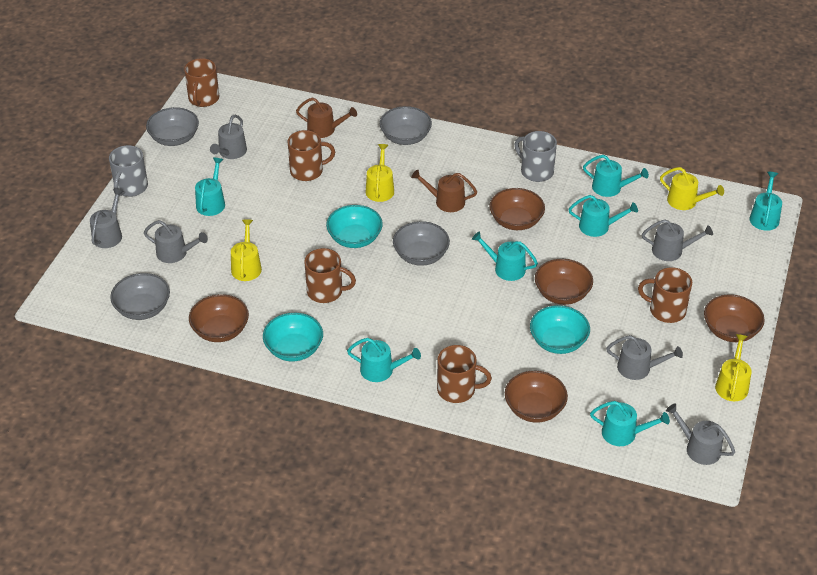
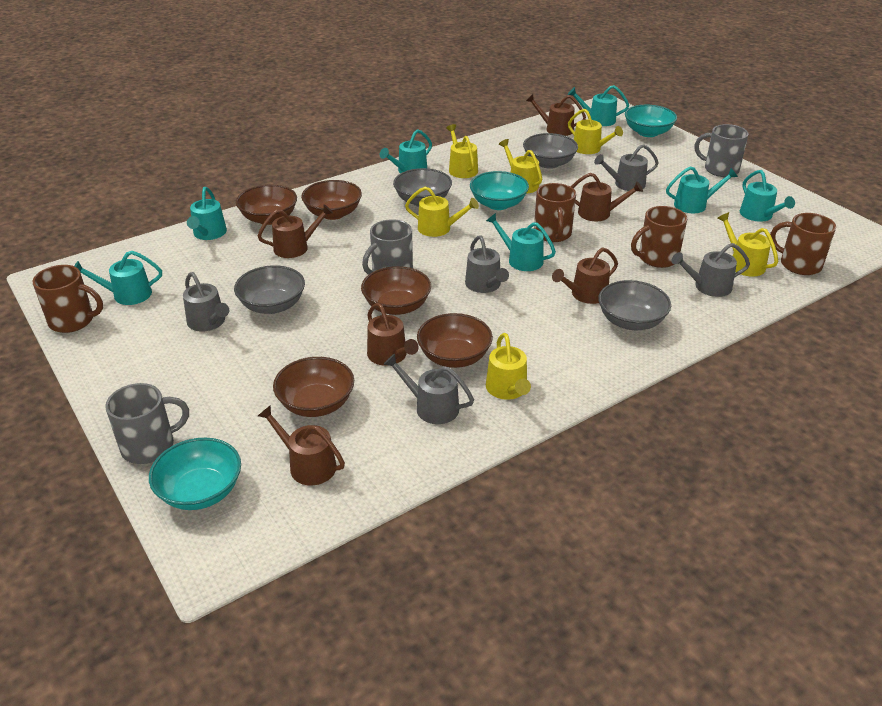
brown mug: 5 -> 4
brown watering can: 2 -> 6
grey mug: 2 -> 3
grey watering can: 6 -> 5
yellow watering can: 4 -> 6

